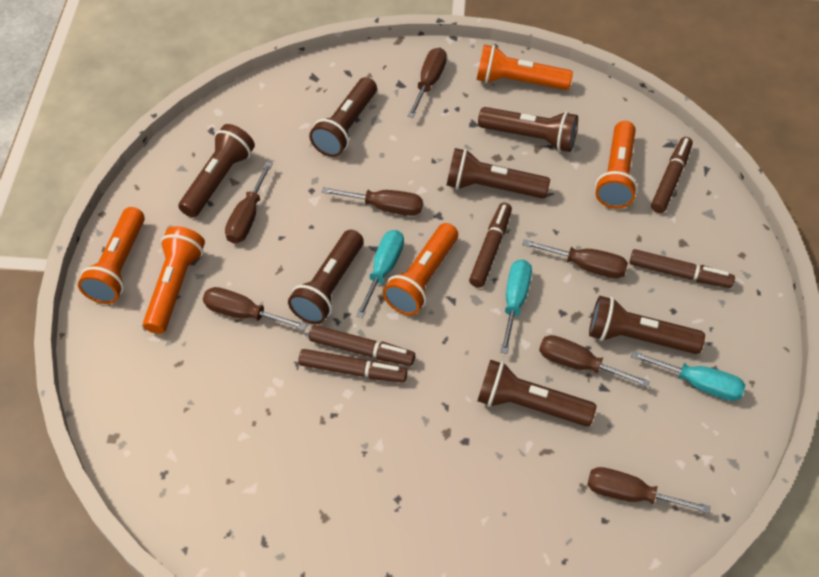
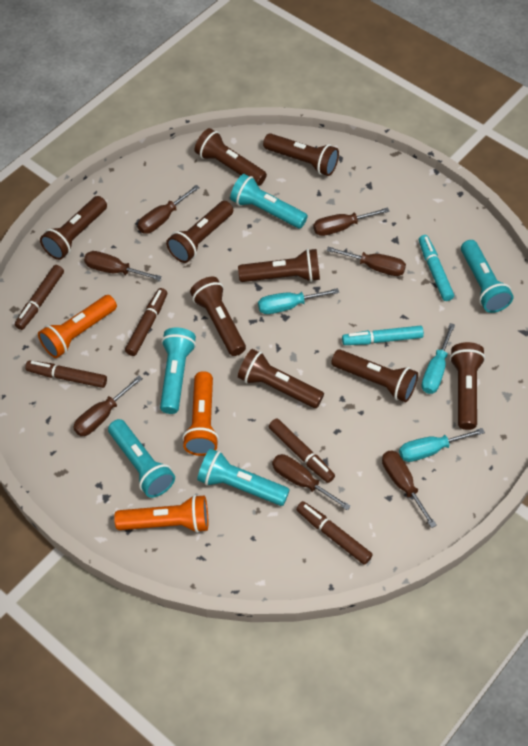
brown flashlight: 7 -> 9
orange flashlight: 5 -> 3
turquoise flashlight: 0 -> 5
turquoise marker: 0 -> 2

